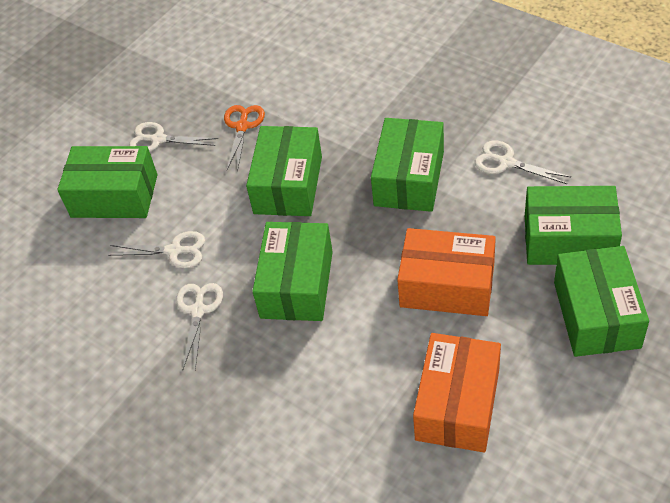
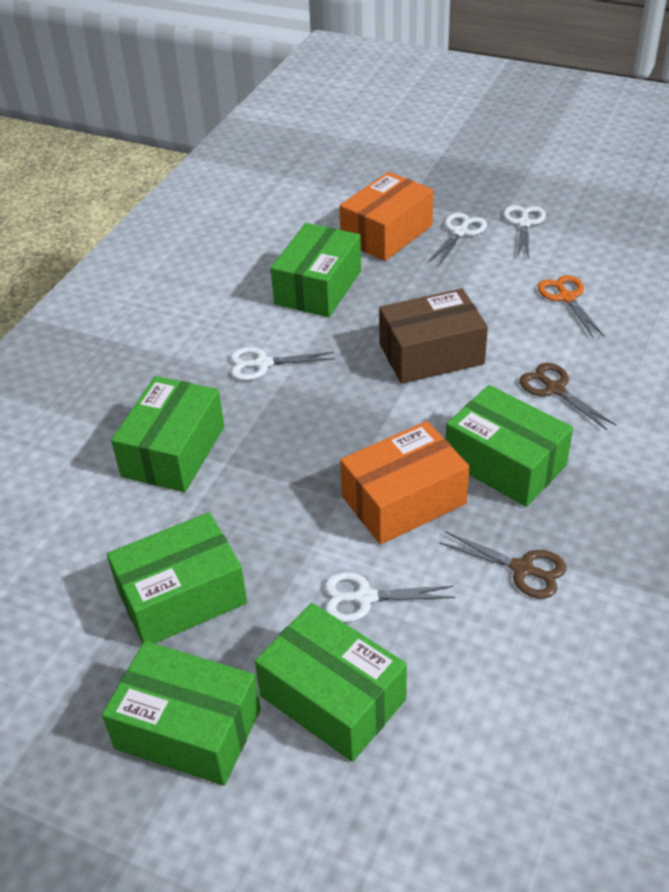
brown box: 0 -> 1
brown scissors: 0 -> 2

